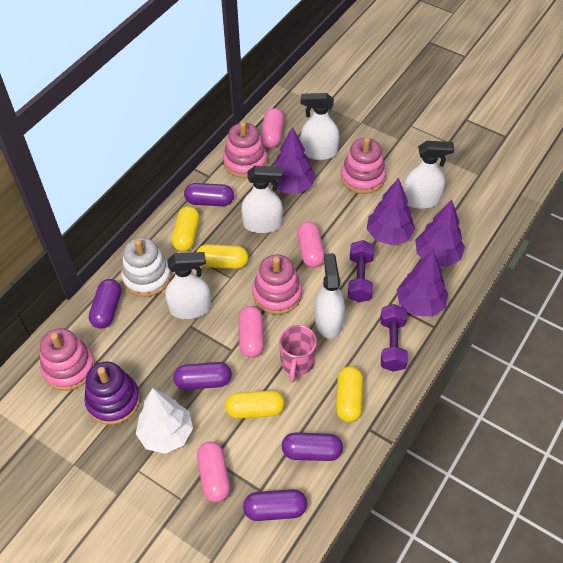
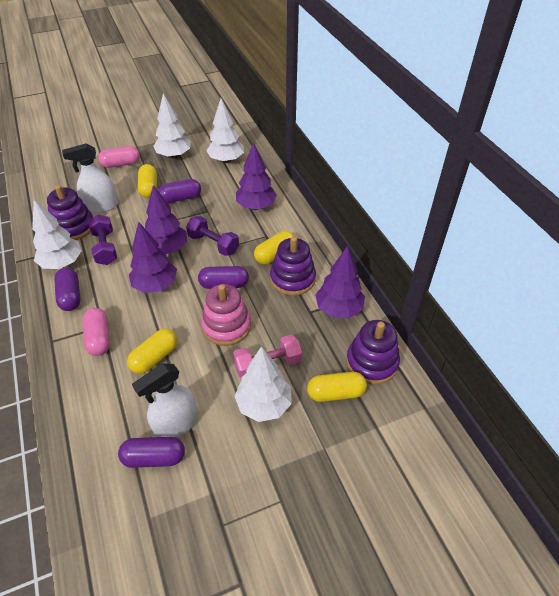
pink capsule: 4 -> 2
pink dumbbell: 0 -> 1
pink mug: 1 -> 0
pink stacking toy: 4 -> 1
purple capsule: 5 -> 4
purple stacking toy: 1 -> 3
white spray bottle: 5 -> 2
white stacking toy: 1 -> 0
white tree: 1 -> 4

